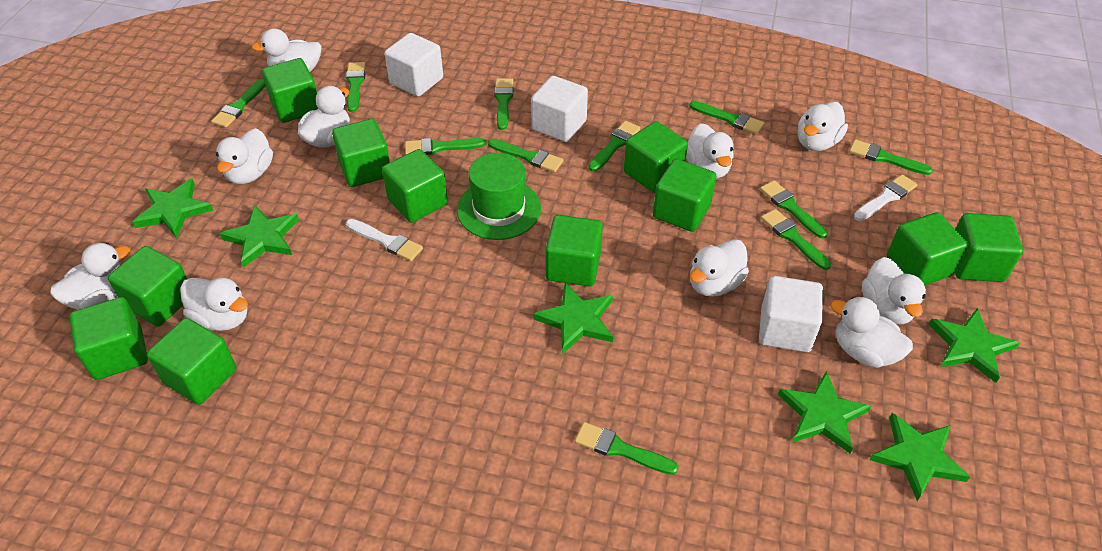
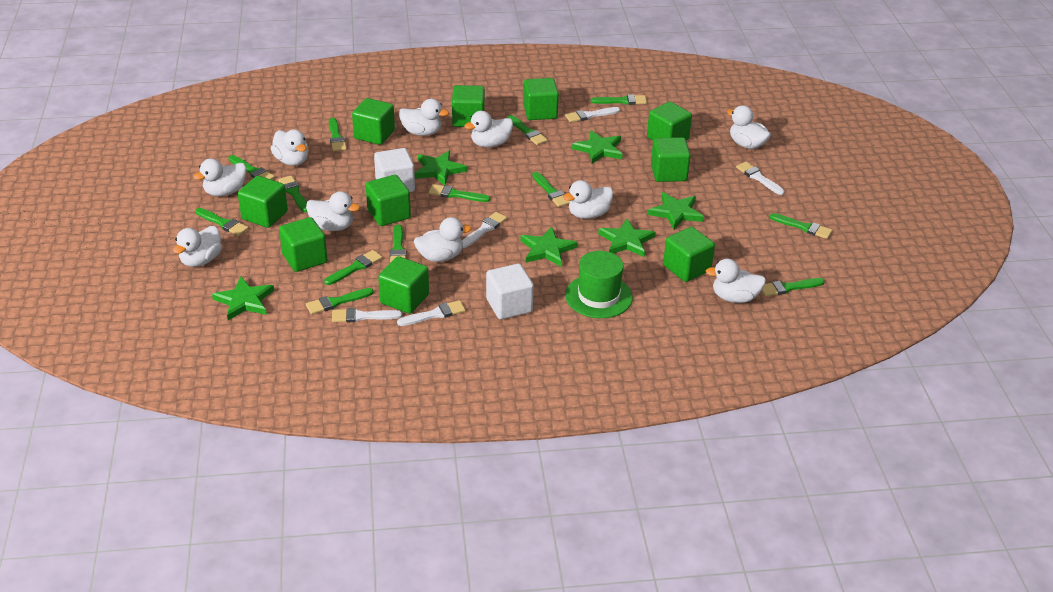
green brush: 11 -> 13
green cube: 11 -> 10
white brush: 2 -> 5
white cube: 3 -> 2

